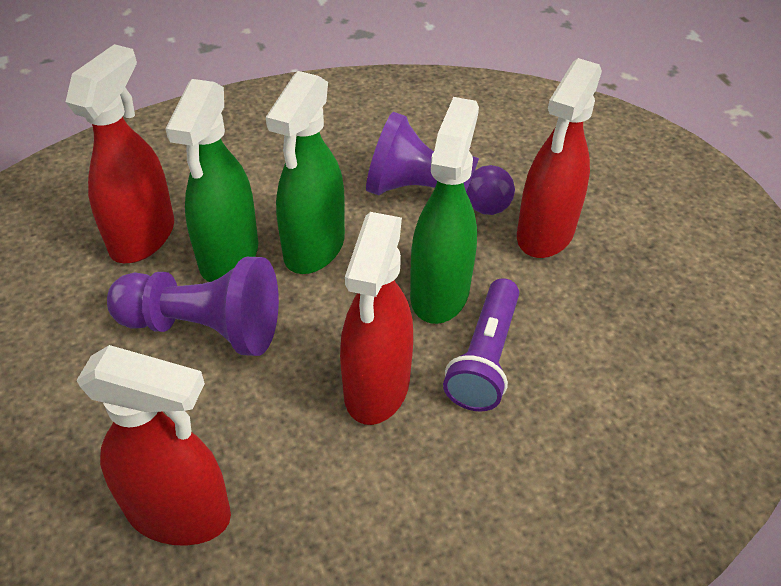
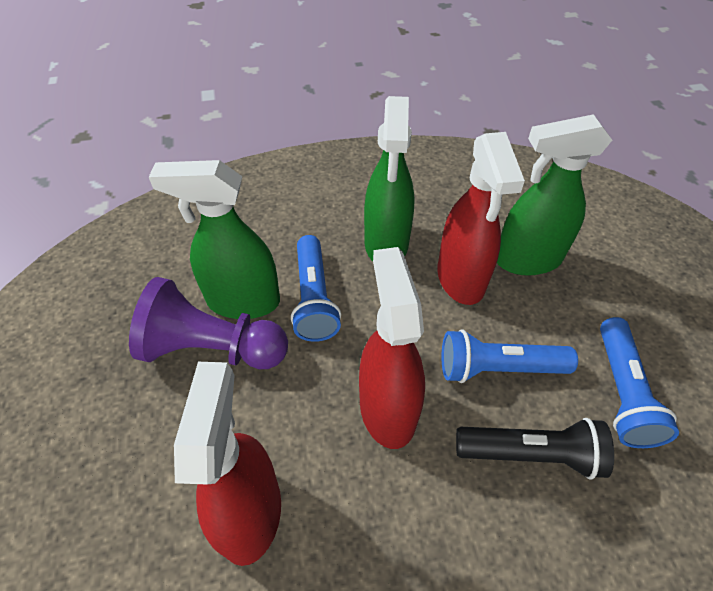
black flashlight: 0 -> 1
blue flashlight: 0 -> 3
purple flashlight: 1 -> 0
purple pawn: 2 -> 1
red spray bottle: 4 -> 3

